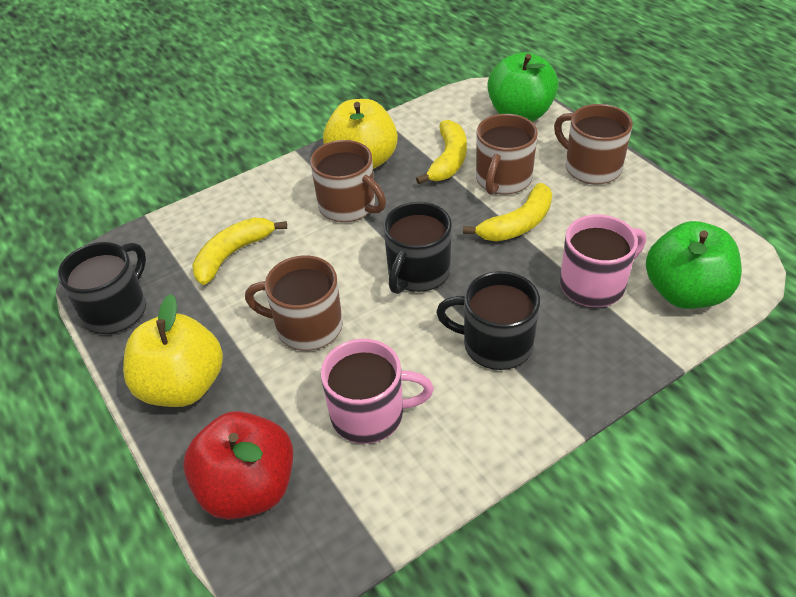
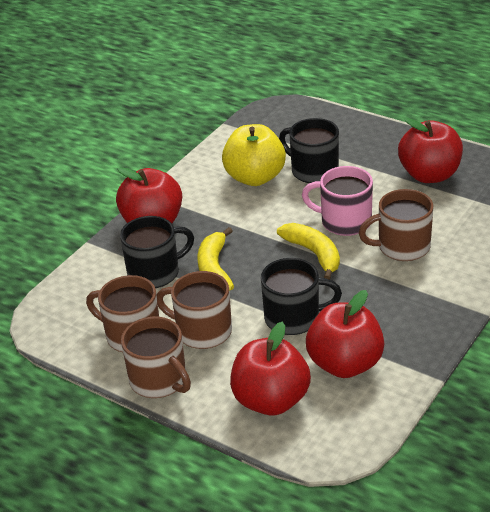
green apple: 2 -> 0
pink mug: 2 -> 1
red apple: 1 -> 4
yellow apple: 2 -> 1
yellow banana: 3 -> 2

